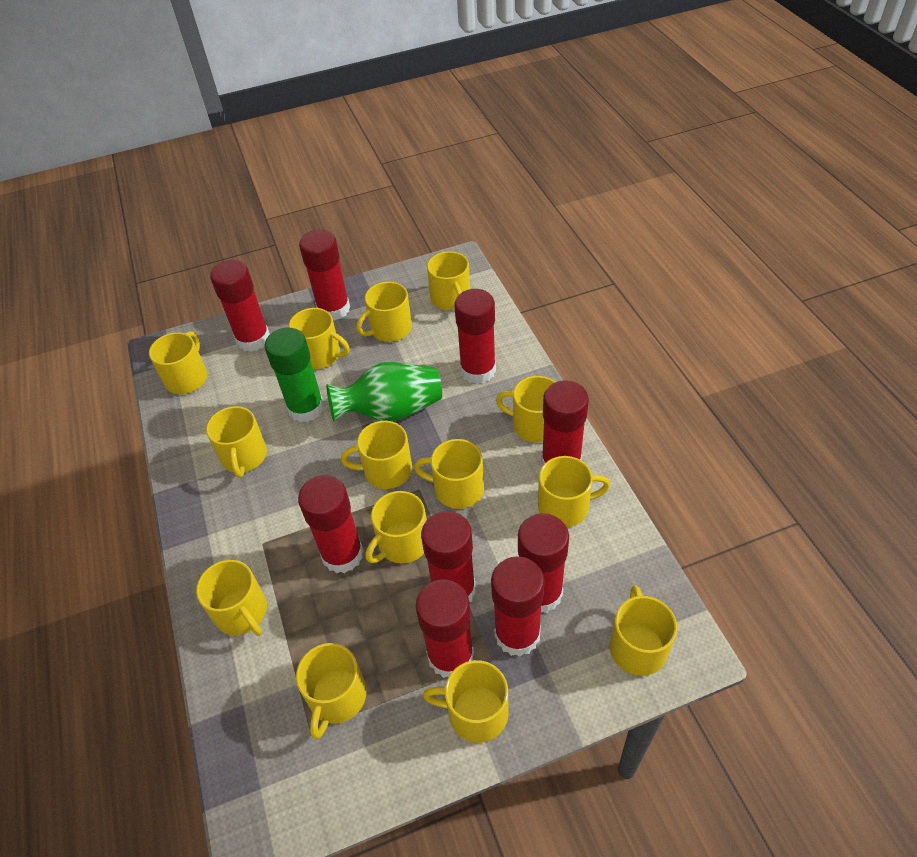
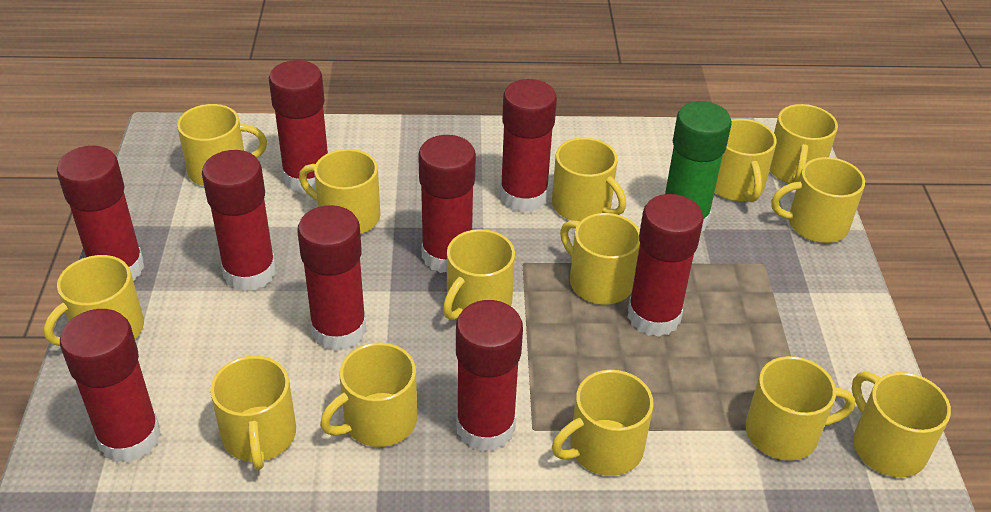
green vase: 1 -> 0

